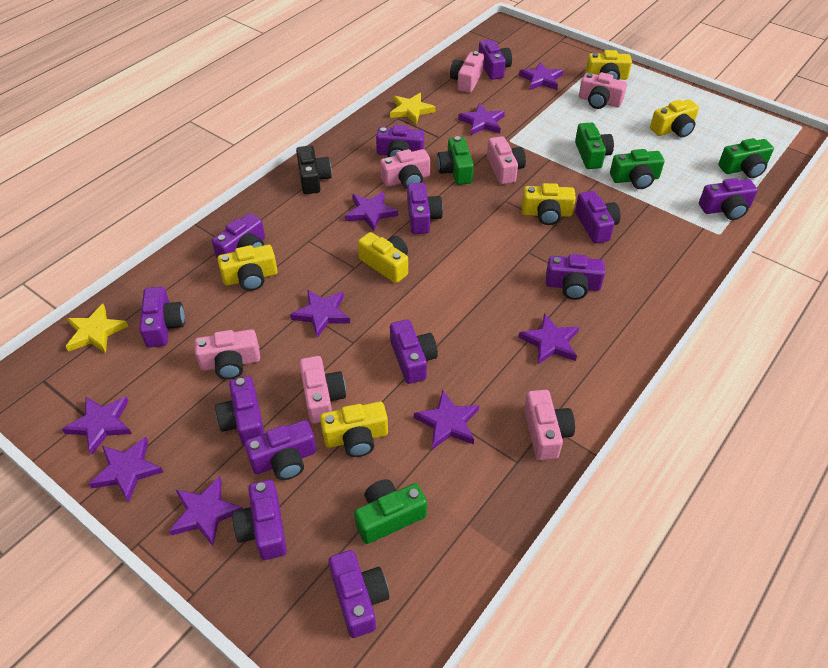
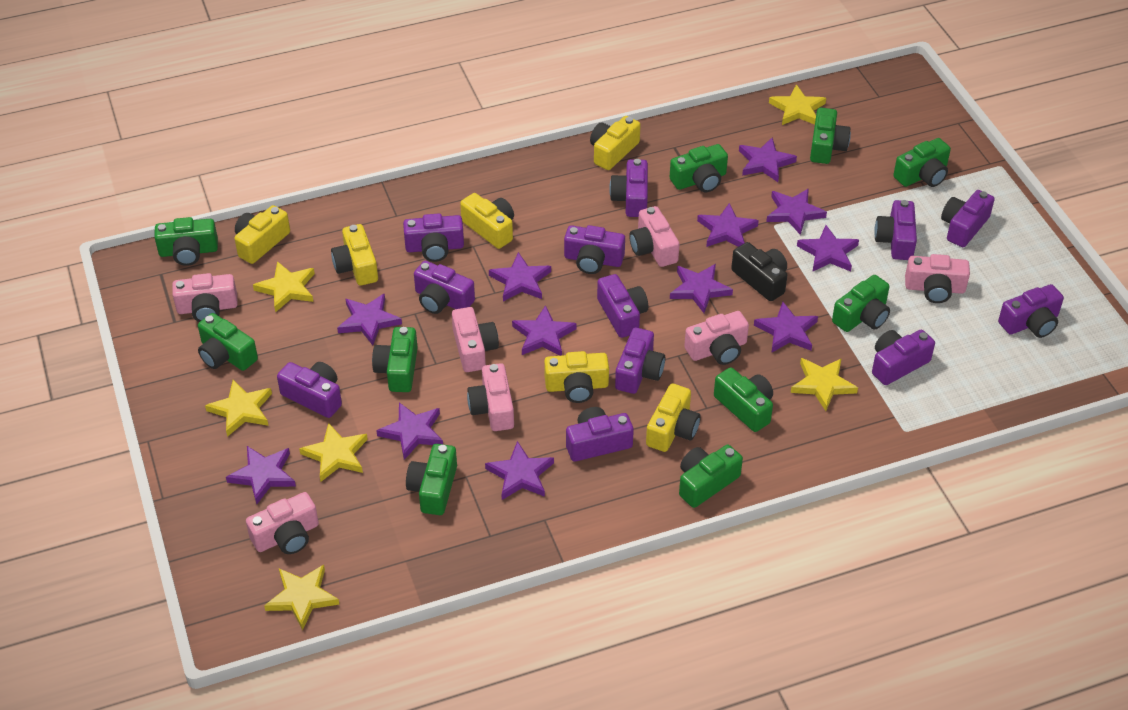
green camera: 5 -> 10
purple camera: 13 -> 12
purple star: 9 -> 12
yellow star: 2 -> 6

